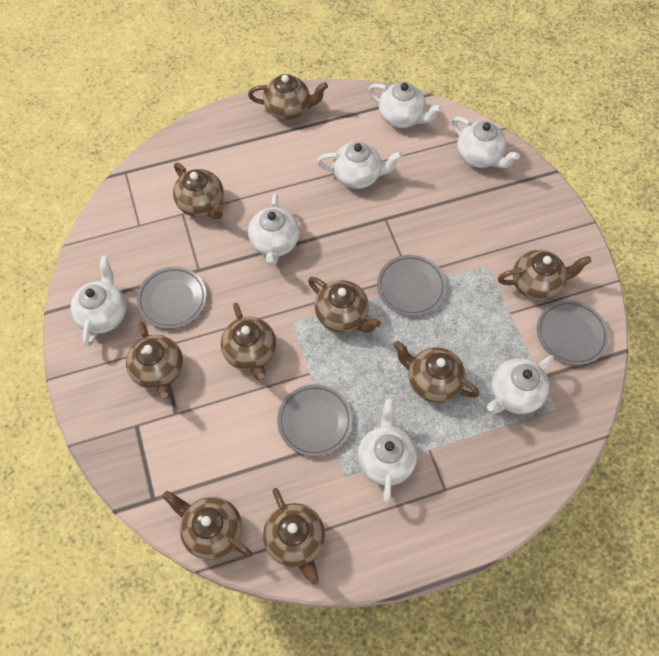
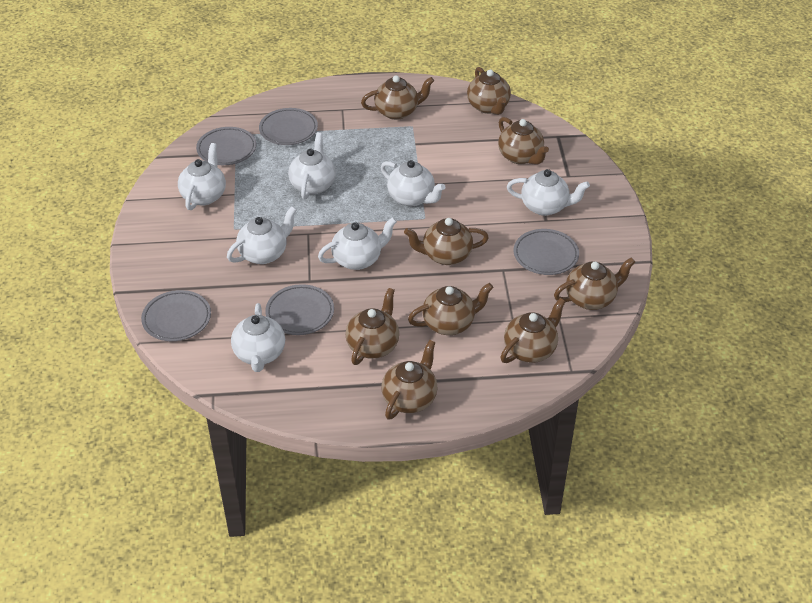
grey plate: 4 -> 5

